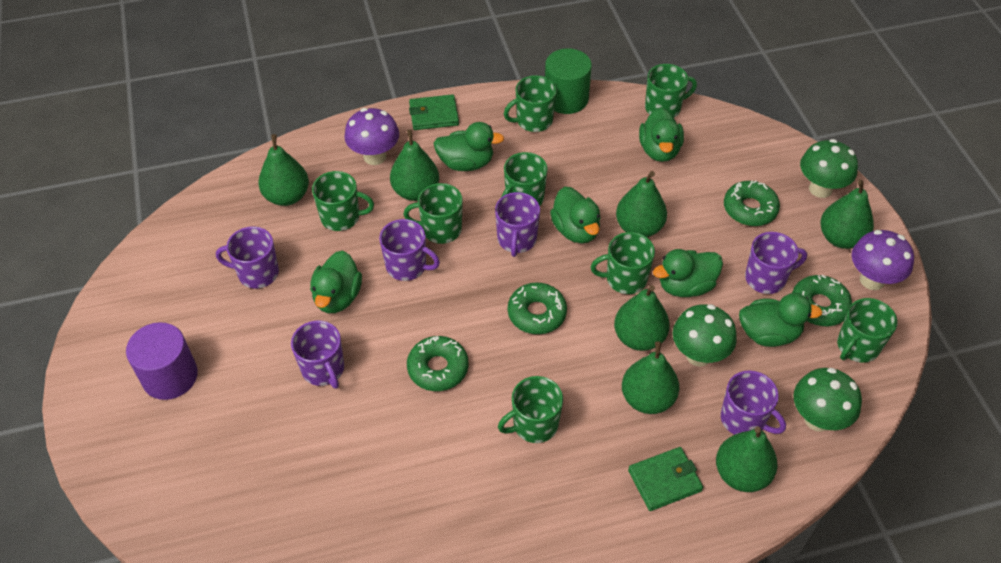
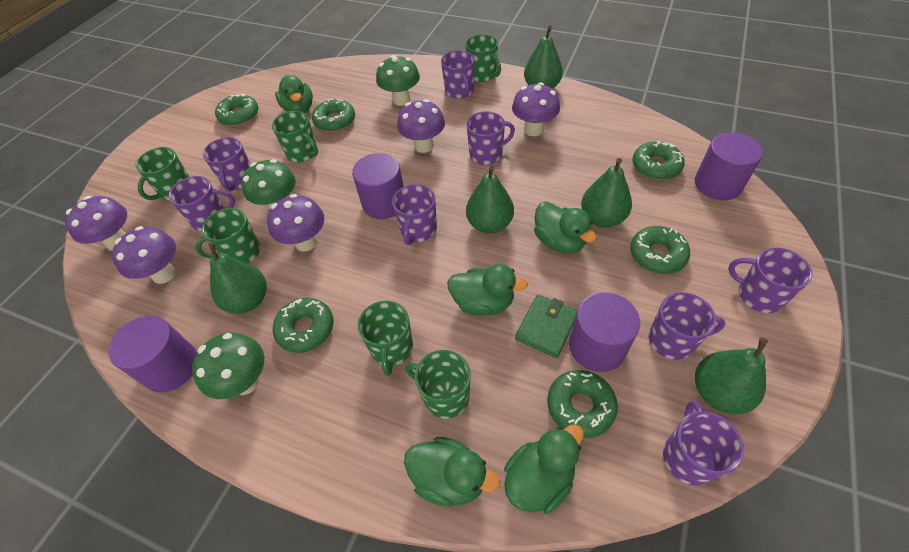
green cylinder: 1 -> 0
green donut: 4 -> 6
green duck: 6 -> 5
green mug: 8 -> 6
green pear: 7 -> 5
green wallet: 2 -> 1
purple cylinder: 1 -> 4
purple mug: 6 -> 8
purple mushroom: 2 -> 5

